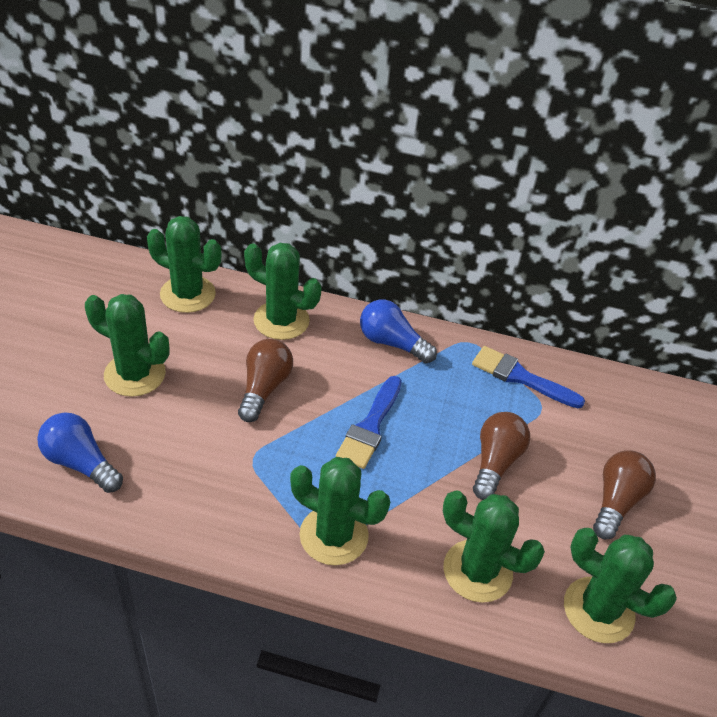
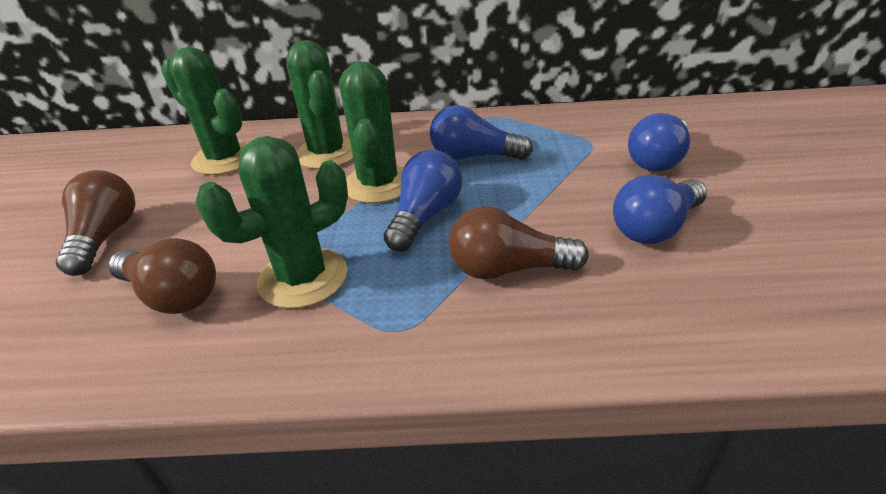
blue brush: 2 -> 0
blue light bulb: 2 -> 4
green cactus: 6 -> 4

